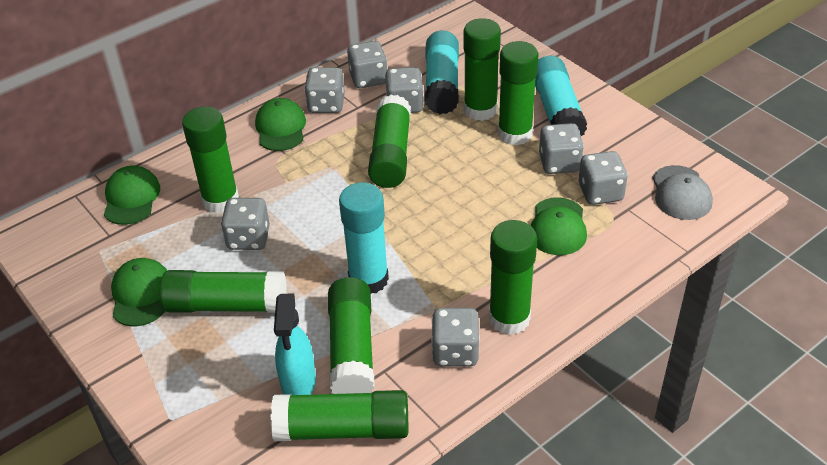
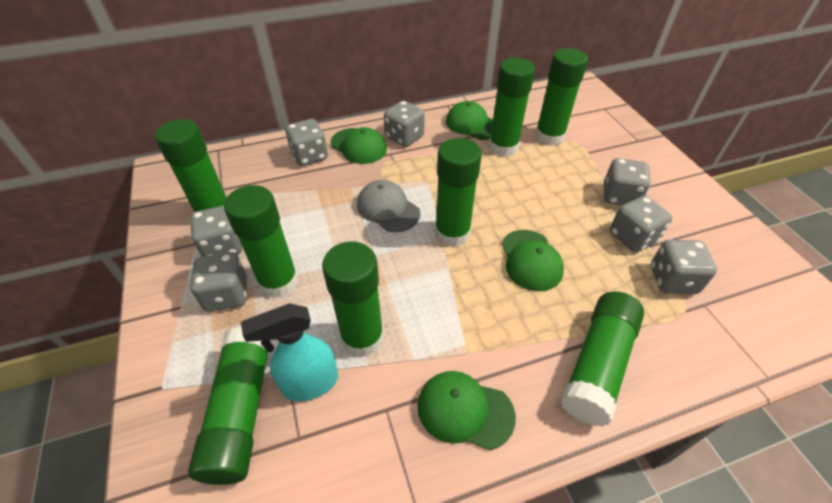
turquoise glue stick: 3 -> 0

